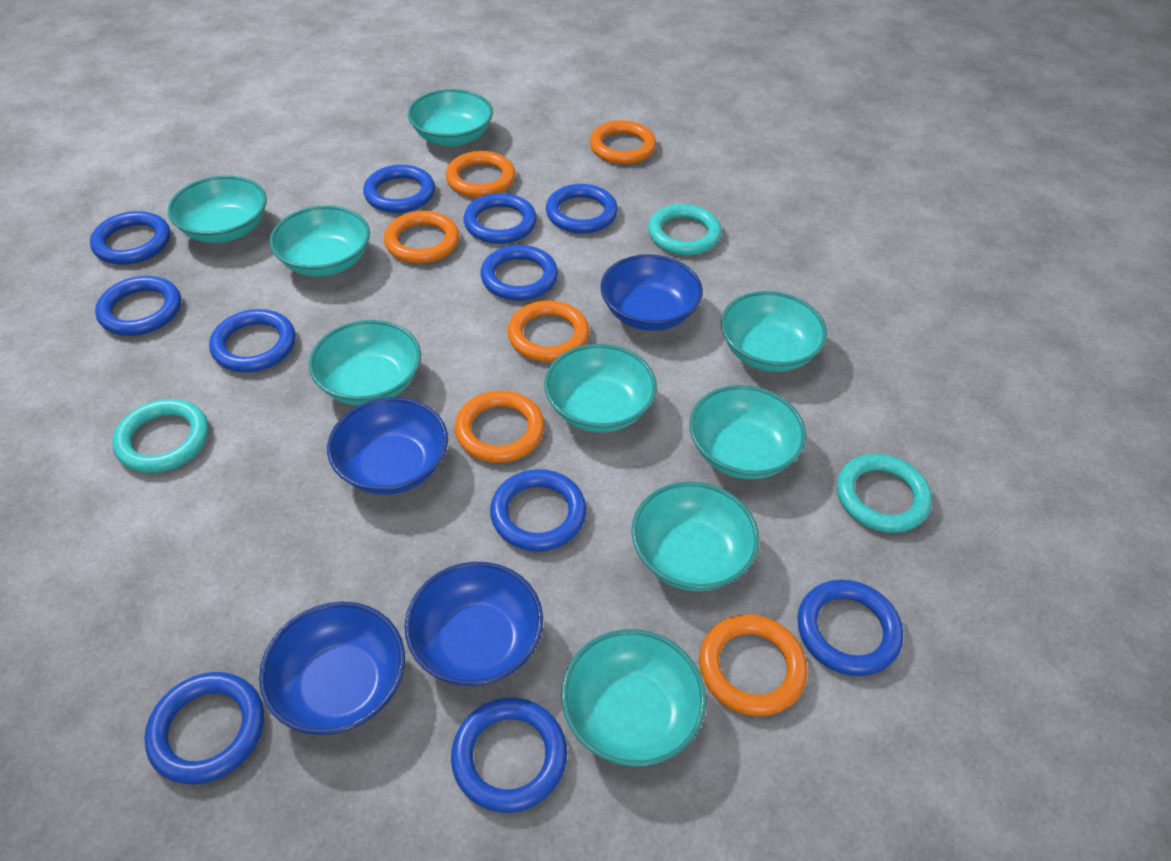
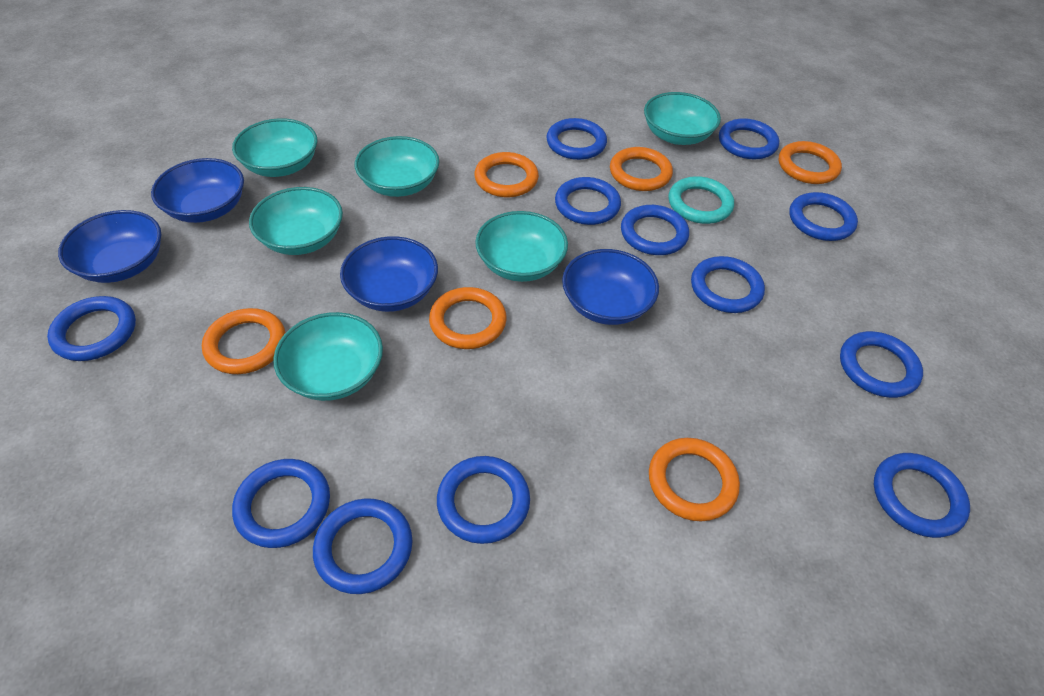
blue ring: 11 -> 12
turquoise bowl: 9 -> 6
turquoise ring: 3 -> 1

